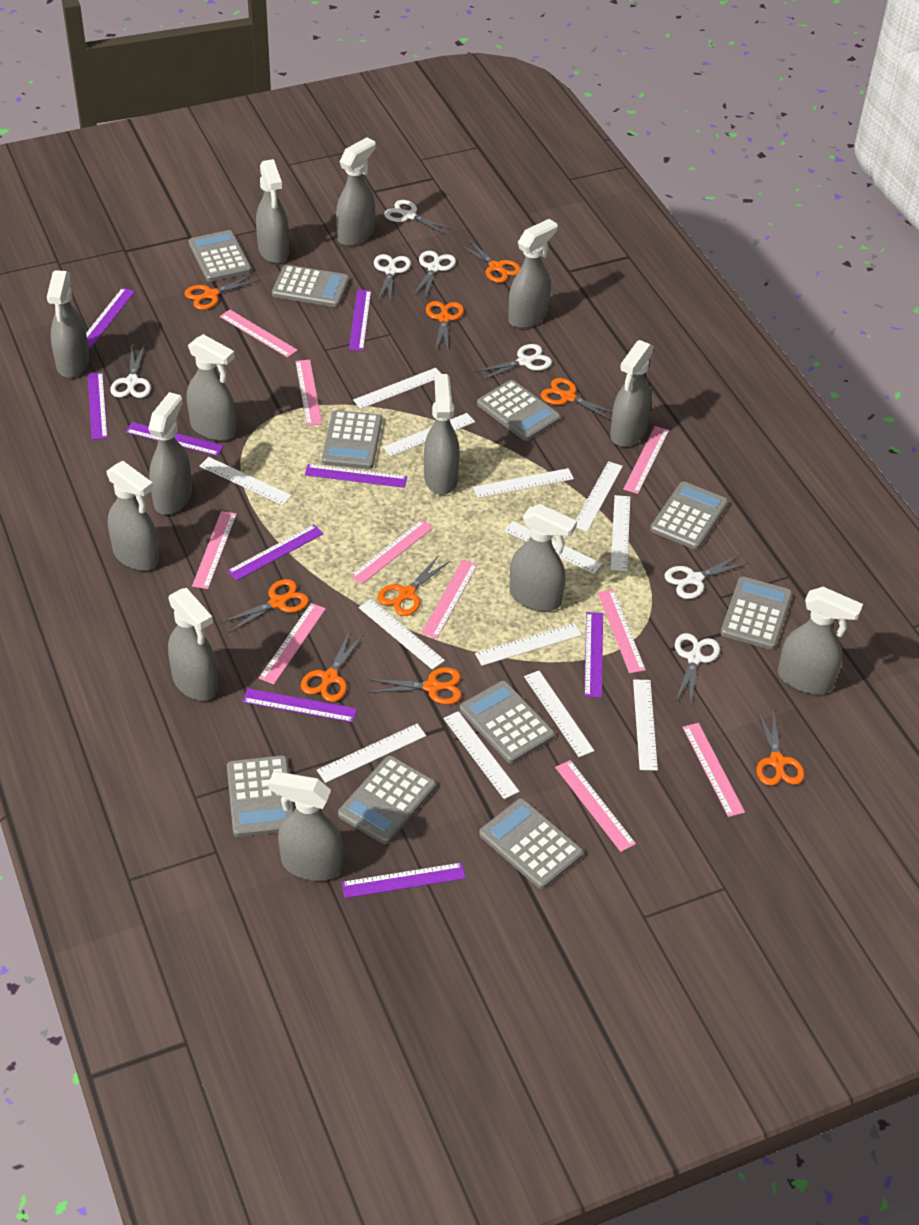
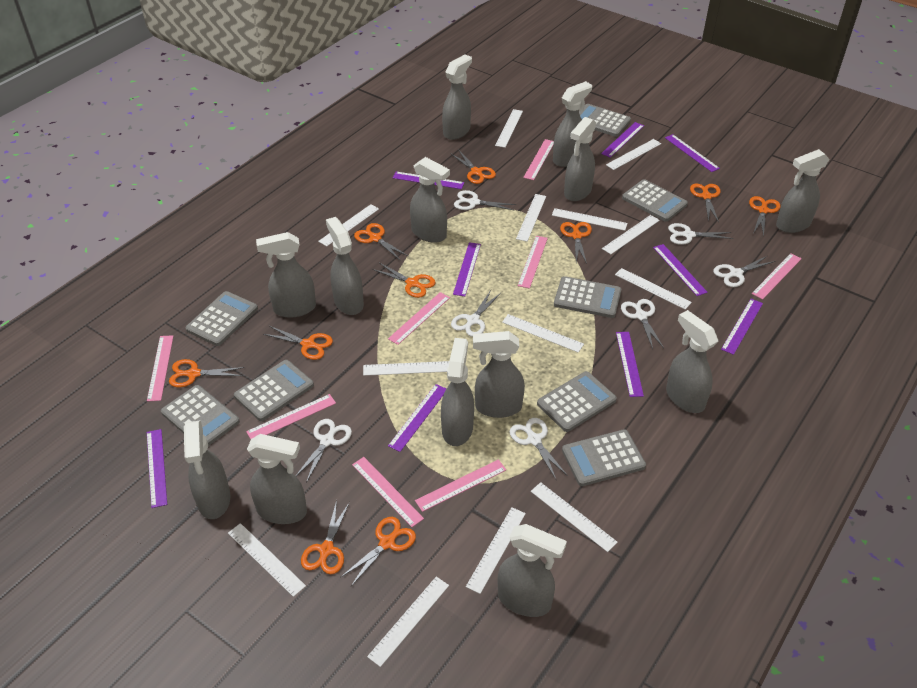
grey calculator: 10 -> 8
orange scissors: 9 -> 10
pink ruler: 10 -> 8

